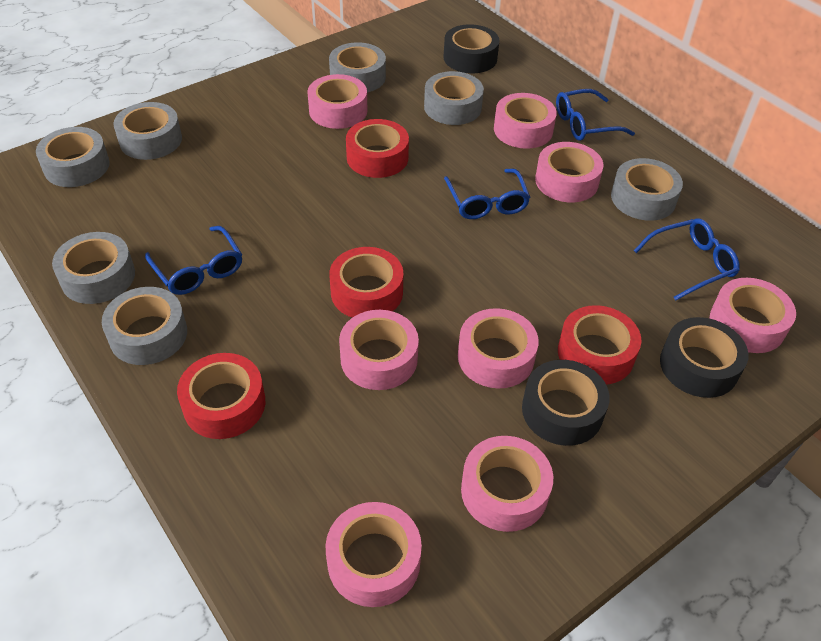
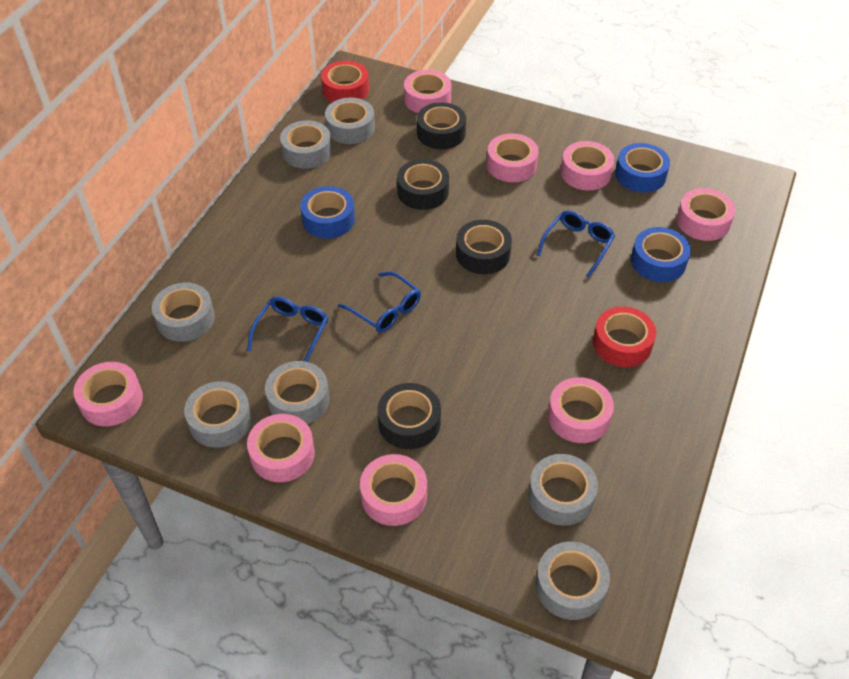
black tape: 3 -> 4
blue glasses: 4 -> 3
blue tape: 0 -> 3
red tape: 4 -> 2

